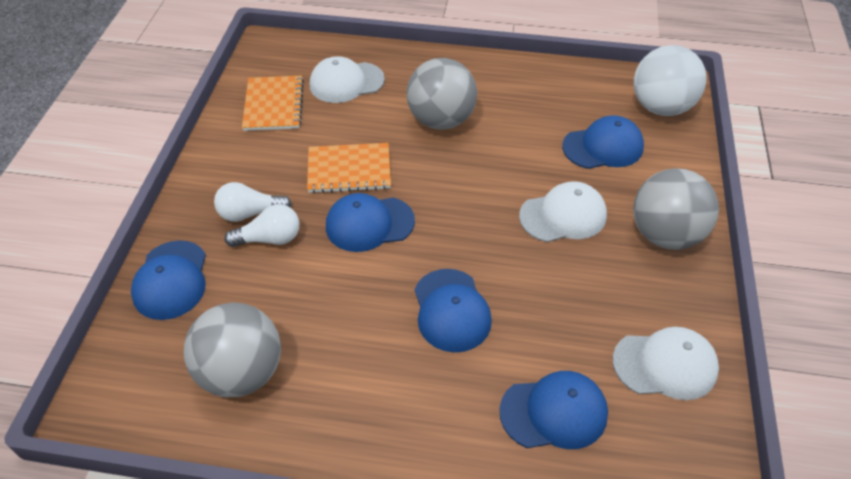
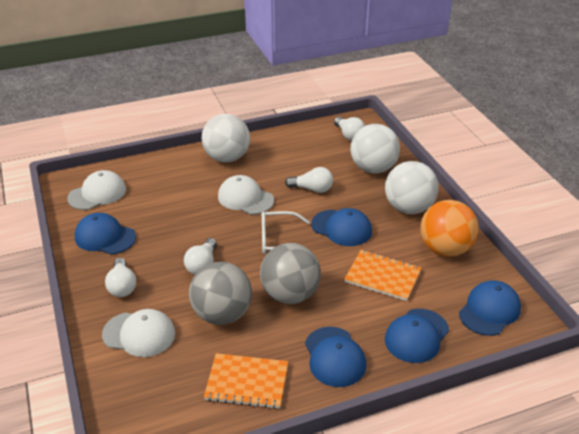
grey ball: 3 -> 2
orange ball: 0 -> 1
white ball: 1 -> 3
white glasses: 0 -> 1
white light bulb: 2 -> 4

